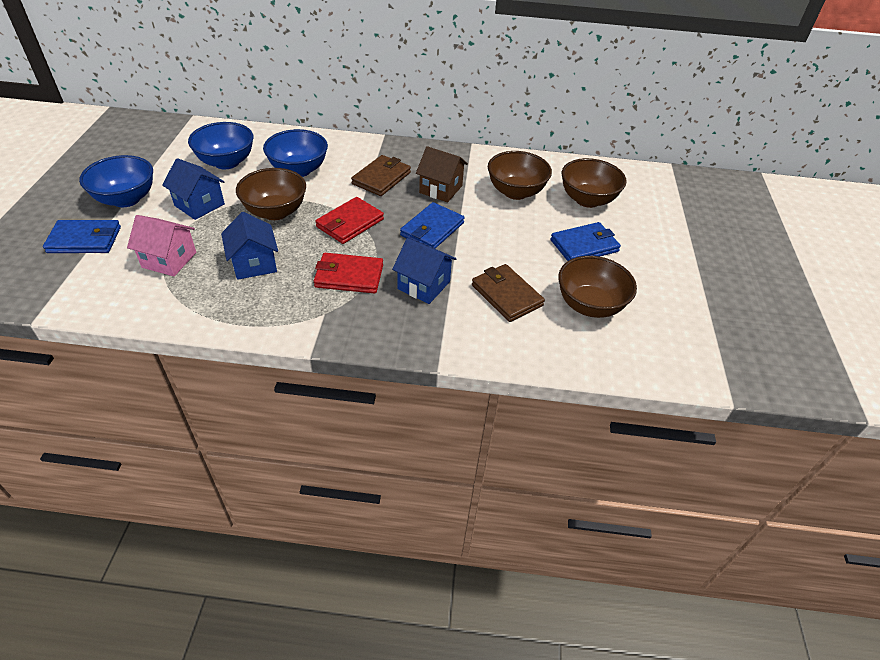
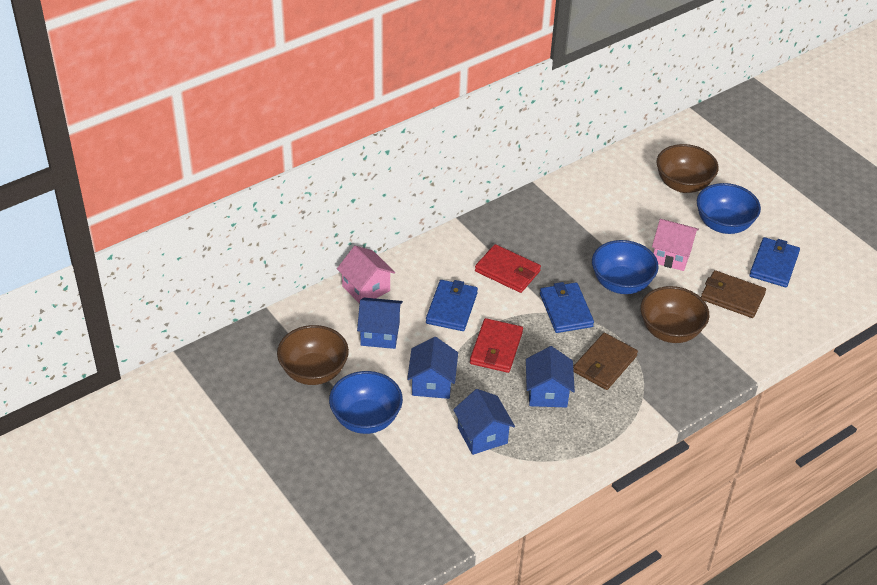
blue house: 3 -> 4
brown bowl: 4 -> 3
brown house: 1 -> 0
pink house: 1 -> 2

